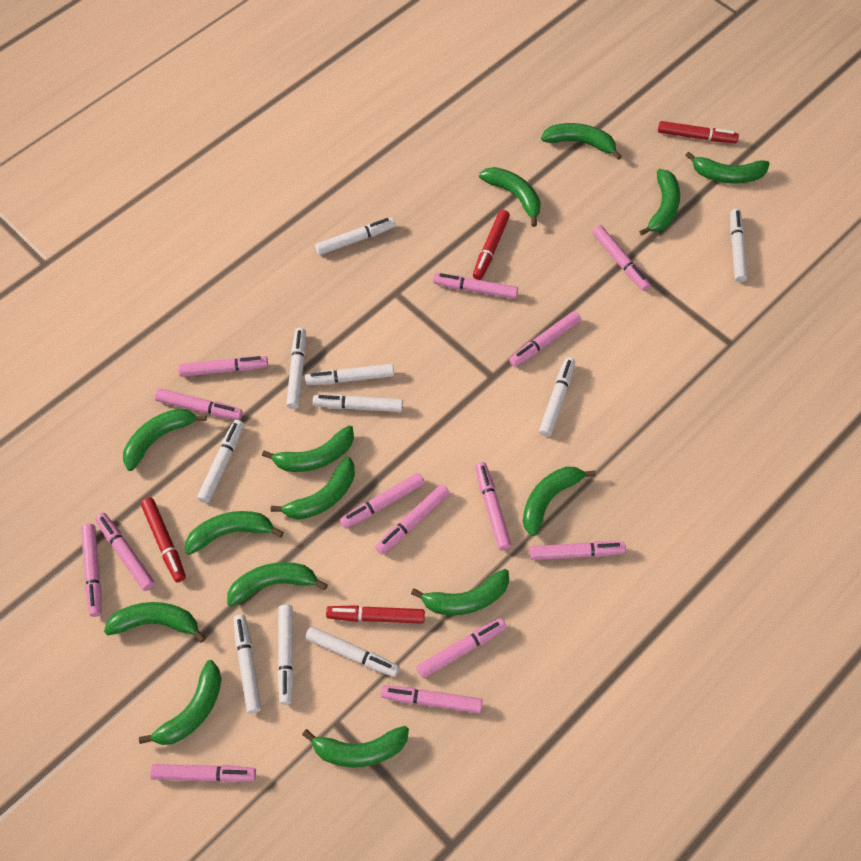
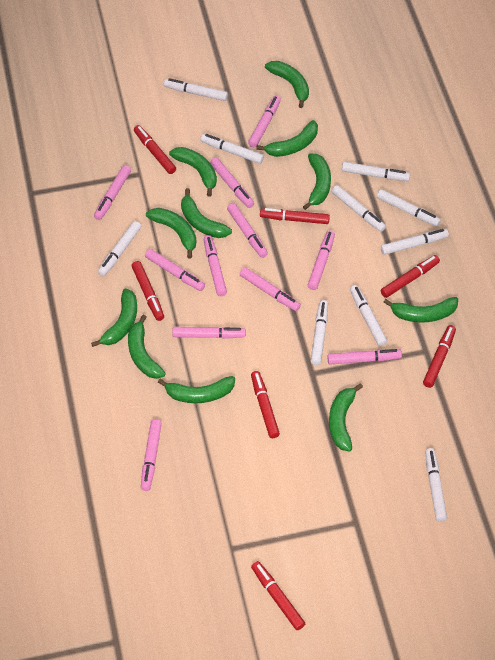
green banana: 14 -> 11
pink marker: 14 -> 11
red marker: 4 -> 7

